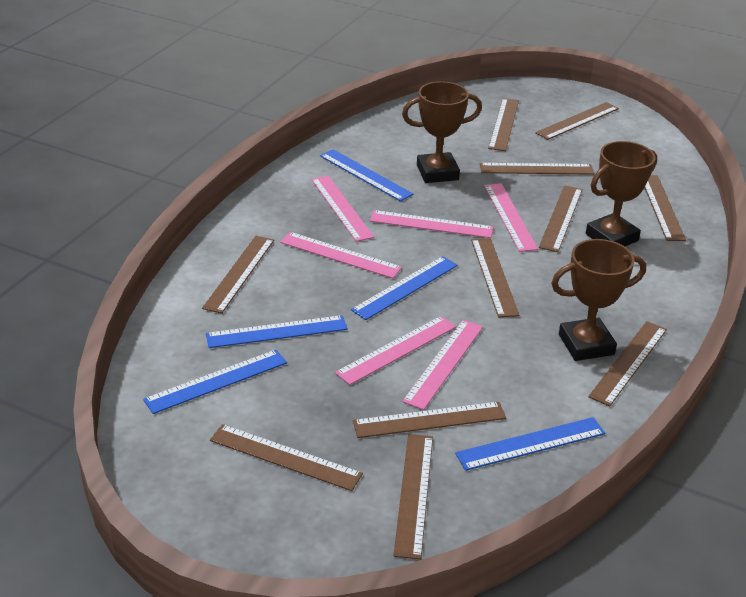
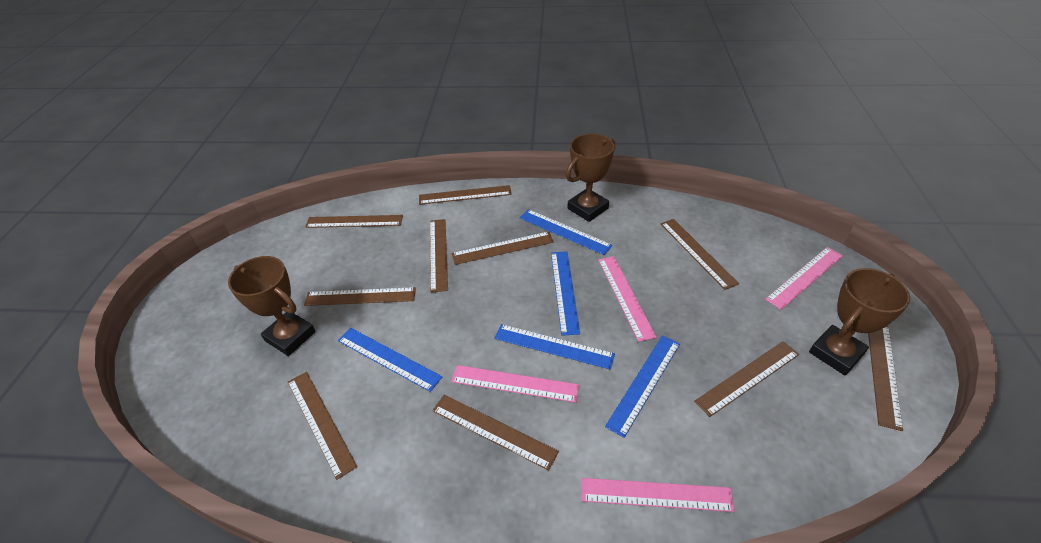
brown ruler: 11 -> 10
pink ruler: 6 -> 4

